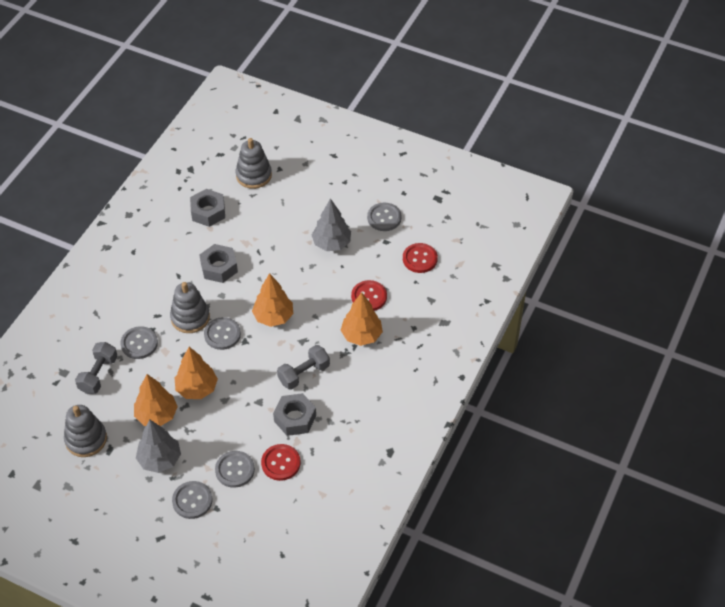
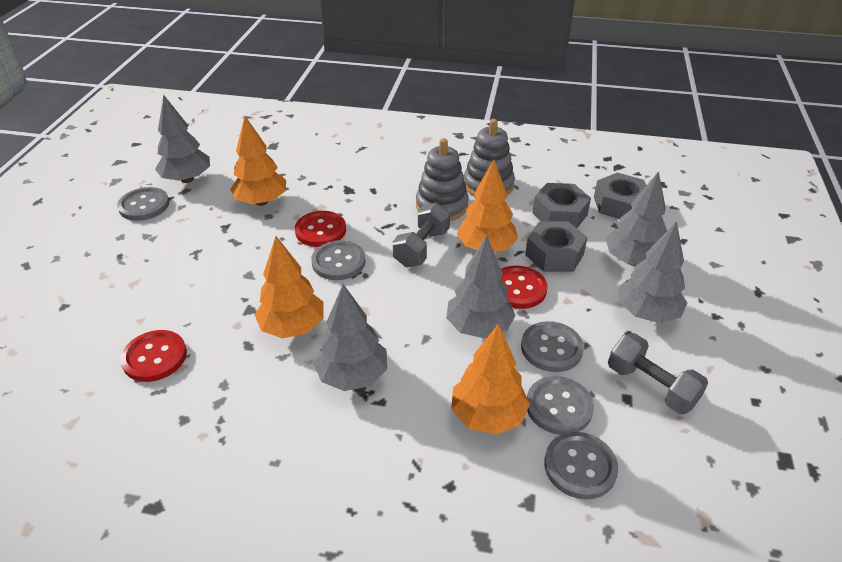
grey stacking toy: 3 -> 2
grey tree: 2 -> 5

